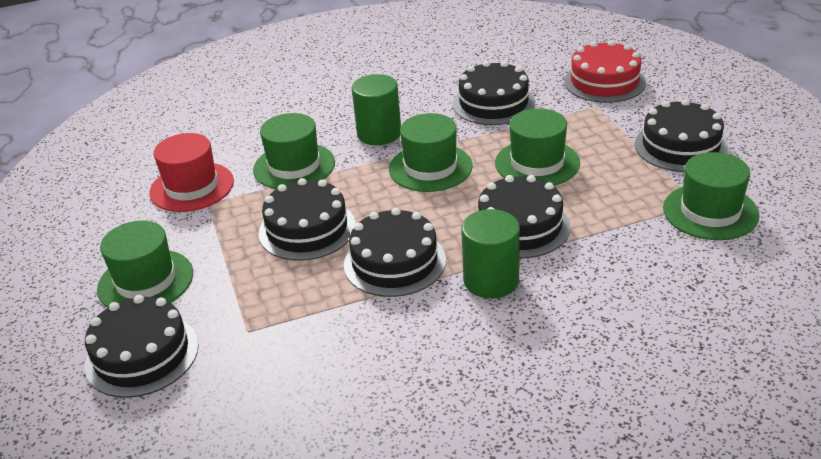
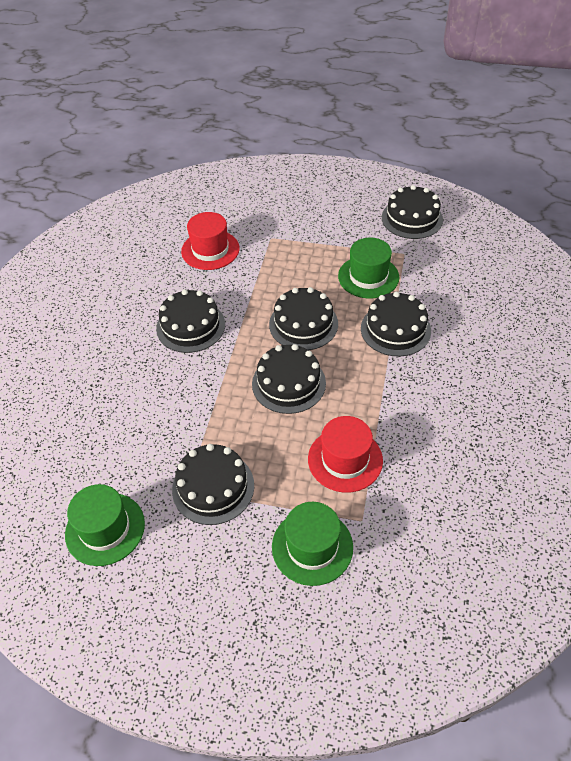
green cylinder: 2 -> 0
green hat: 5 -> 3
red cake: 1 -> 0
red hat: 1 -> 2

